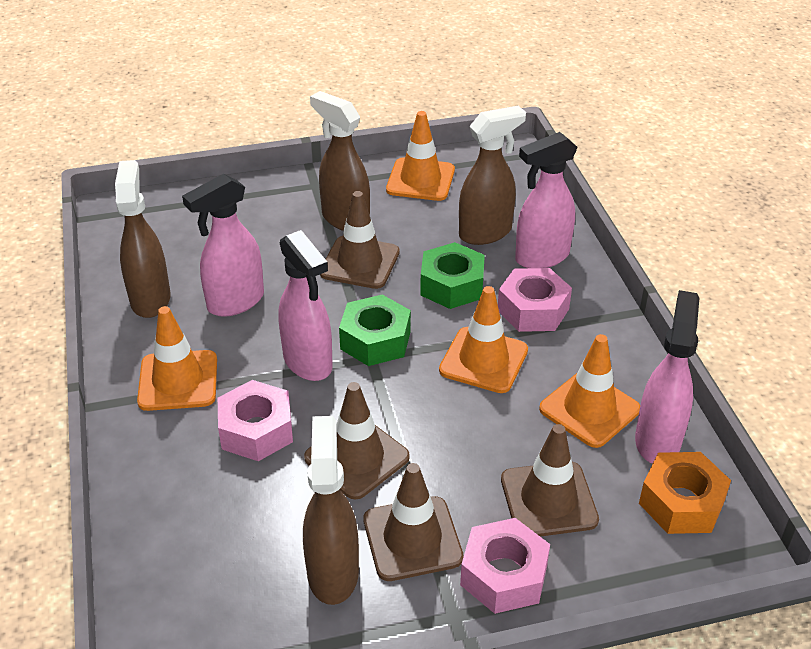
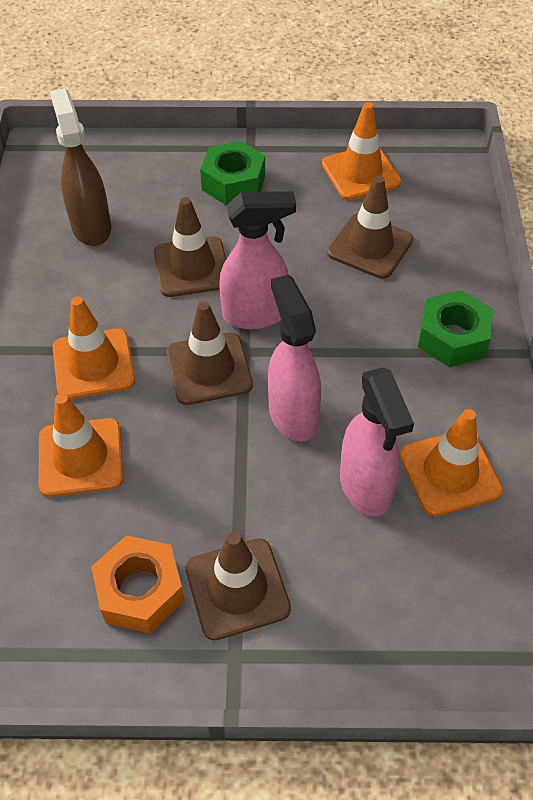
brown spray bottle: 4 -> 1
pink nut: 3 -> 0
pink spray bottle: 4 -> 3

